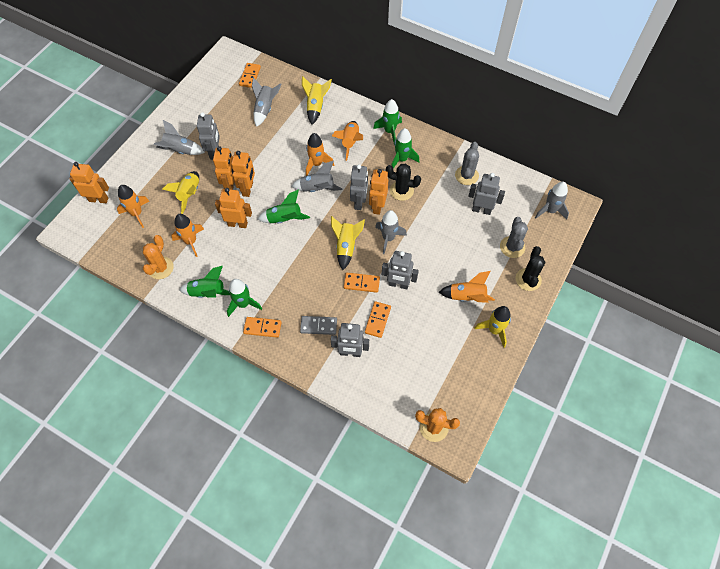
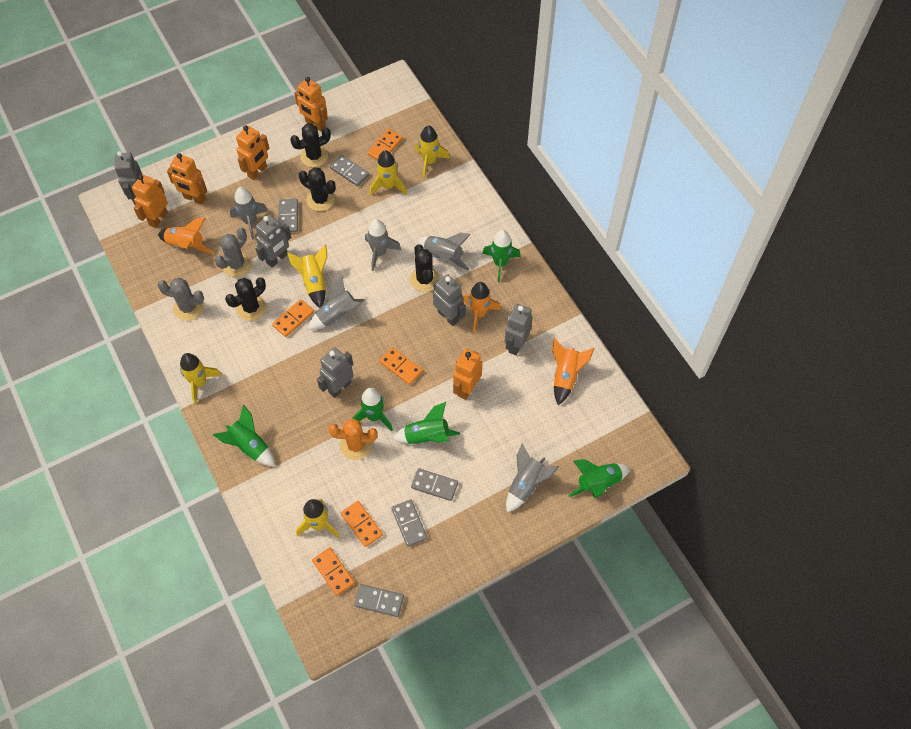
black cactus: 2 -> 4
grey domino: 1 -> 5
orange cactus: 2 -> 1
orange domino: 4 -> 5
orange rocket: 5 -> 3
yellow rocket: 4 -> 5

